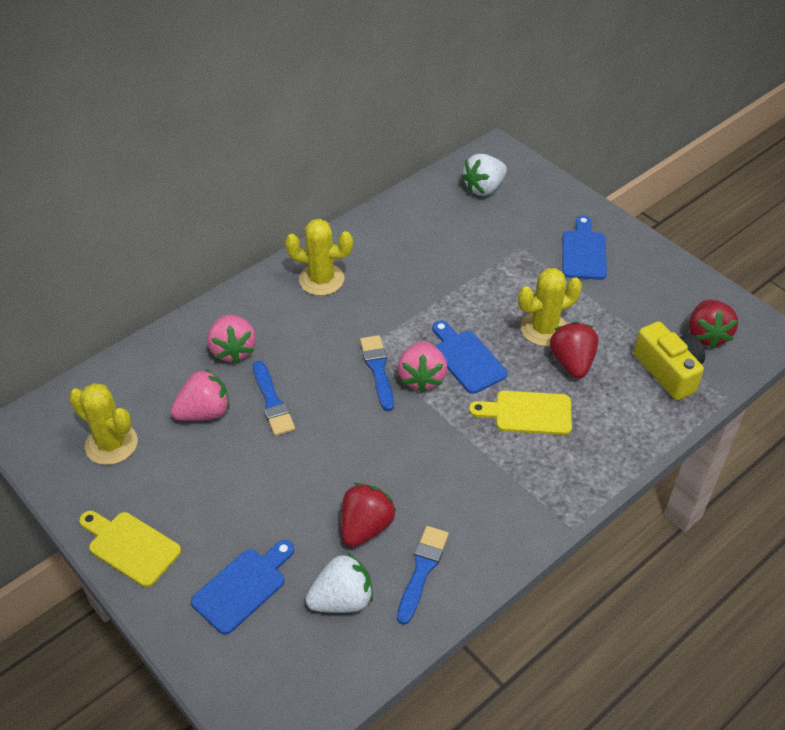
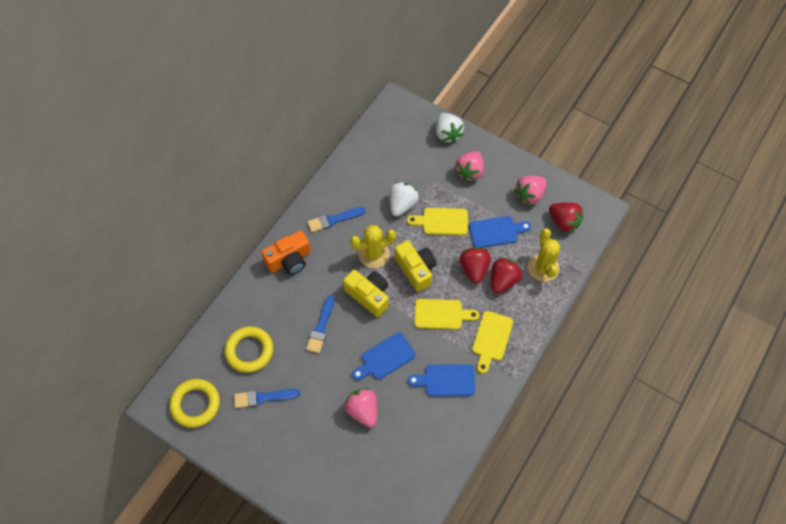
orange camera: 0 -> 1
yellow cactus: 3 -> 2
yellow camera: 1 -> 2
yellow cutting board: 2 -> 3
yellow ring: 0 -> 2

